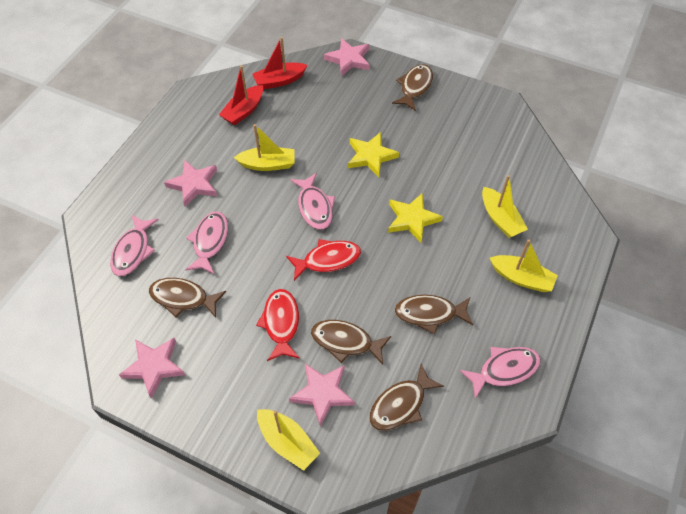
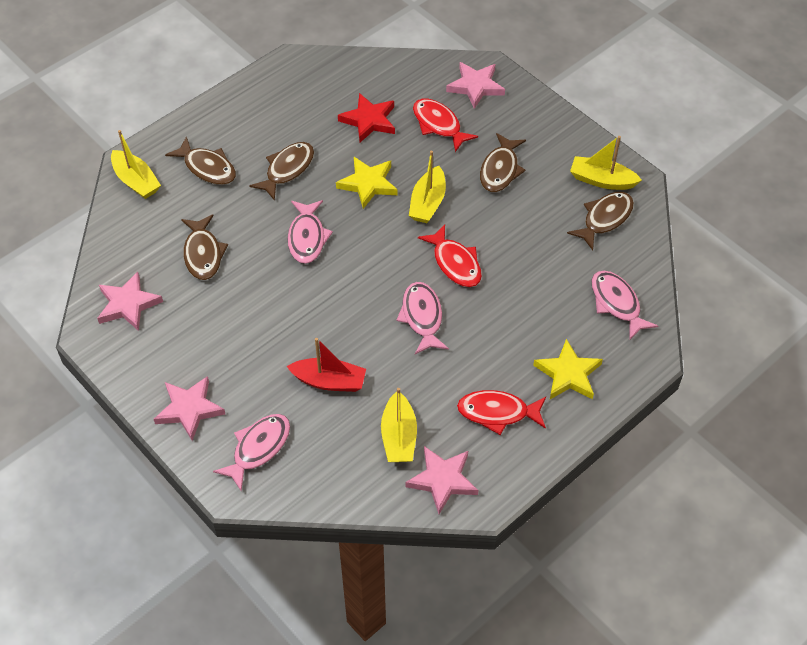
red boat: 2 -> 1
red fish: 2 -> 3
red star: 0 -> 1

